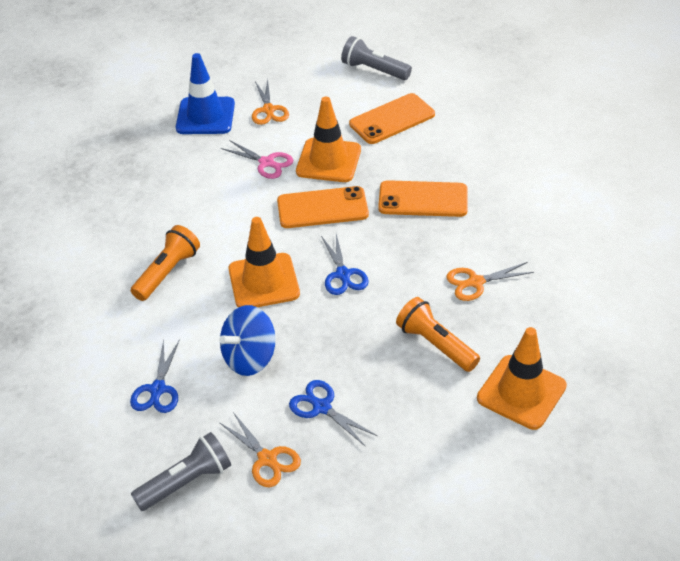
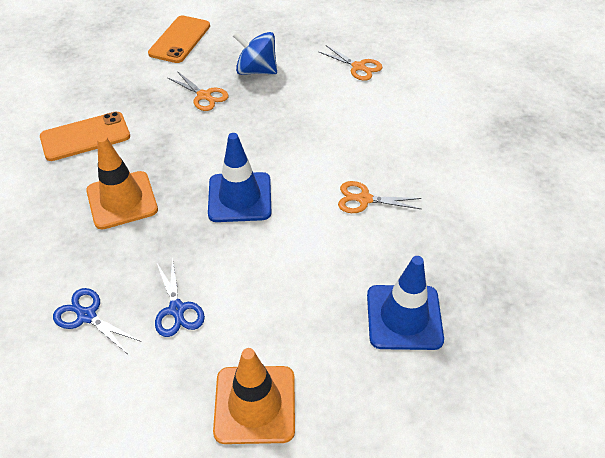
blue scissors: 3 -> 2
blue traffic cone: 1 -> 2
grey flashlight: 2 -> 0
orange flashlight: 2 -> 0
orange phone: 3 -> 2
orange traffic cone: 3 -> 2
pink scissors: 1 -> 0

